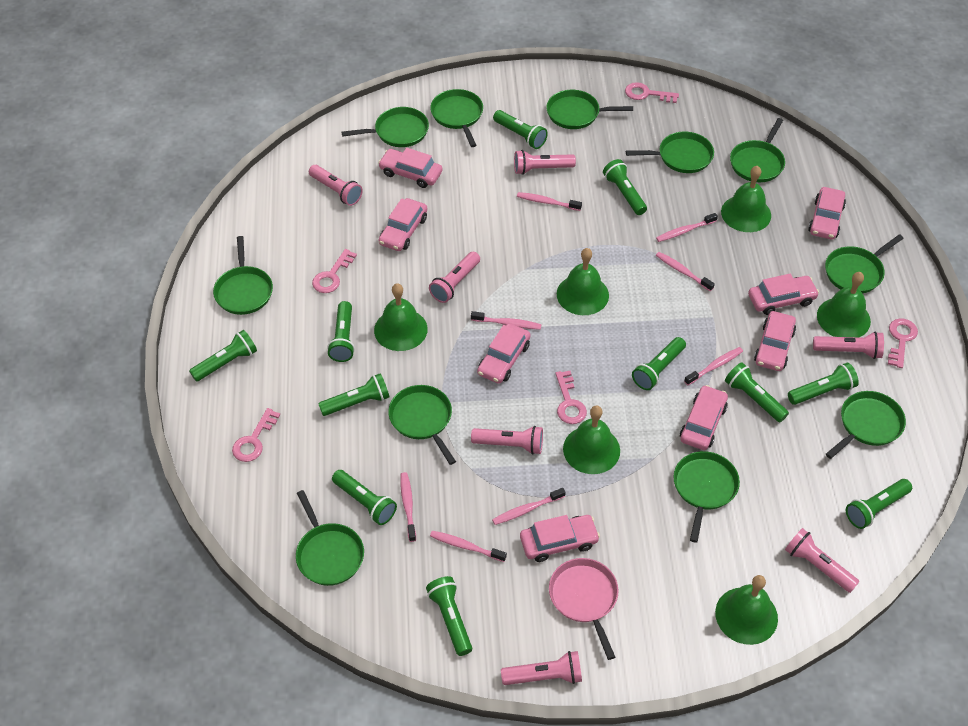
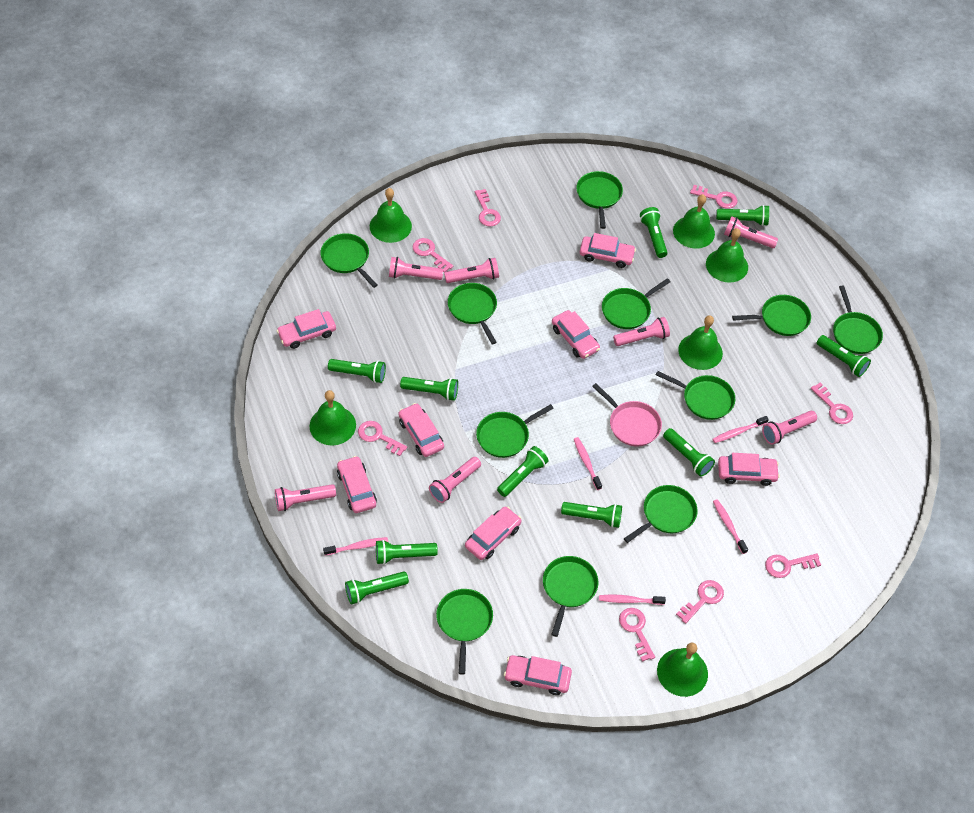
green flashlight: 11 -> 10
pink key: 5 -> 8
pink toothbrush: 8 -> 5

